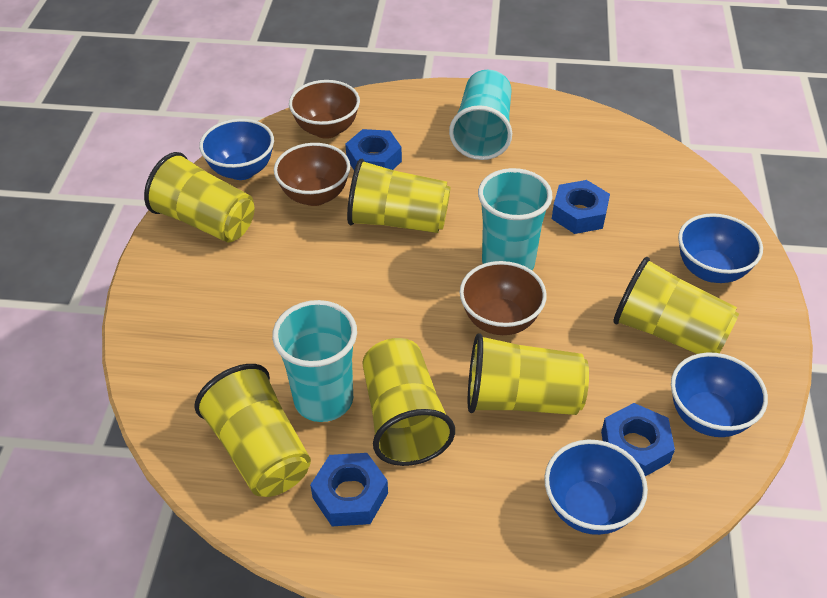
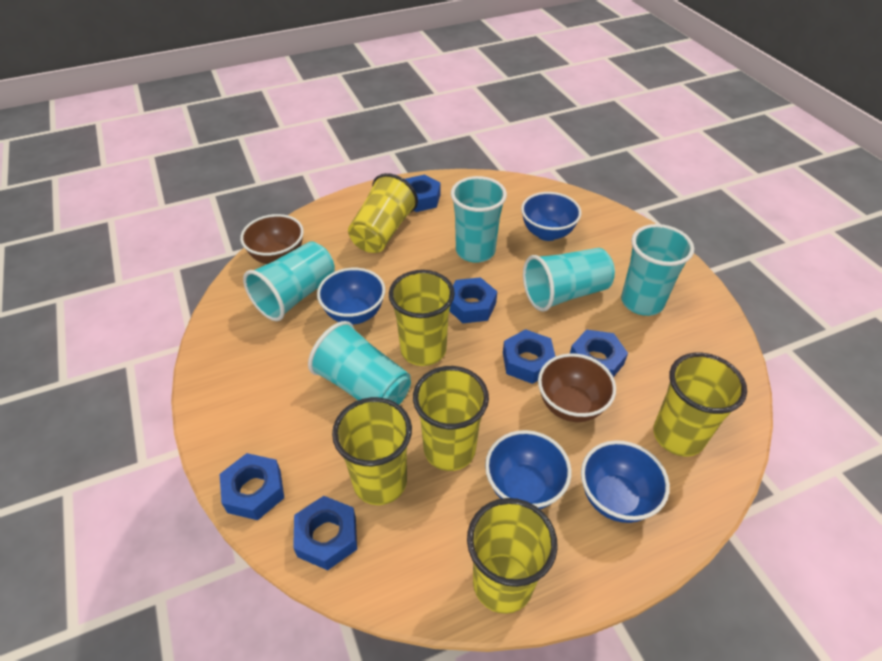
blue nut: 4 -> 6
brown bowl: 3 -> 2
turquoise cup: 3 -> 5

